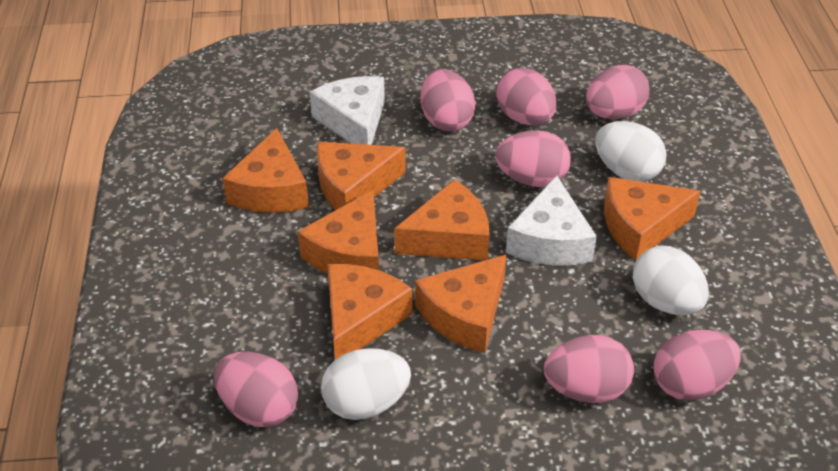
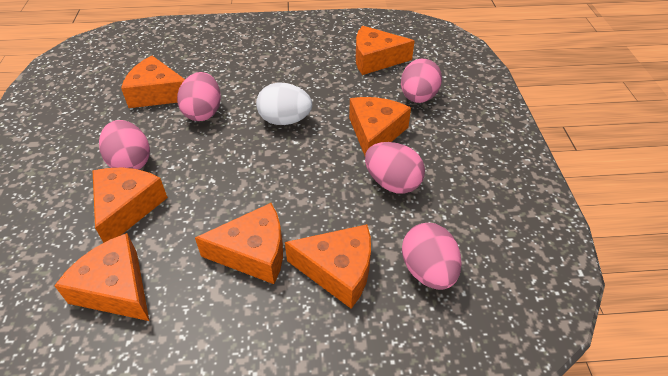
pink egg: 7 -> 5
white cheese: 2 -> 0
white egg: 3 -> 1

